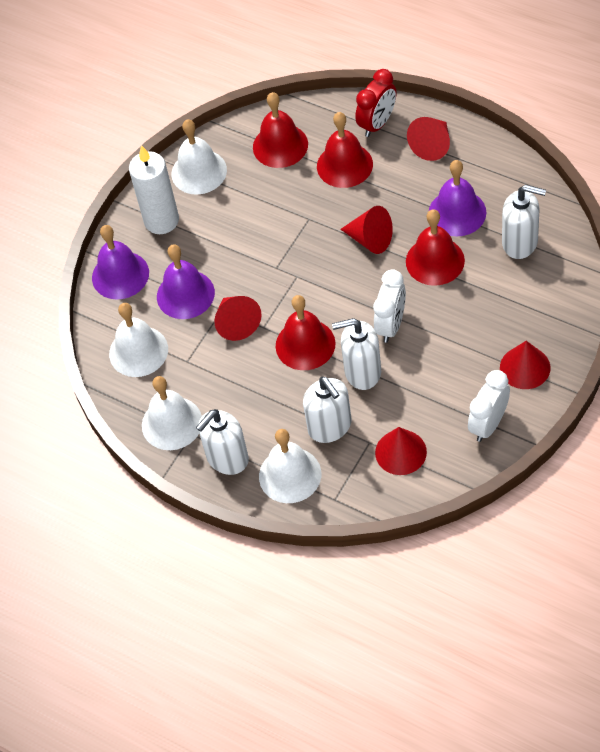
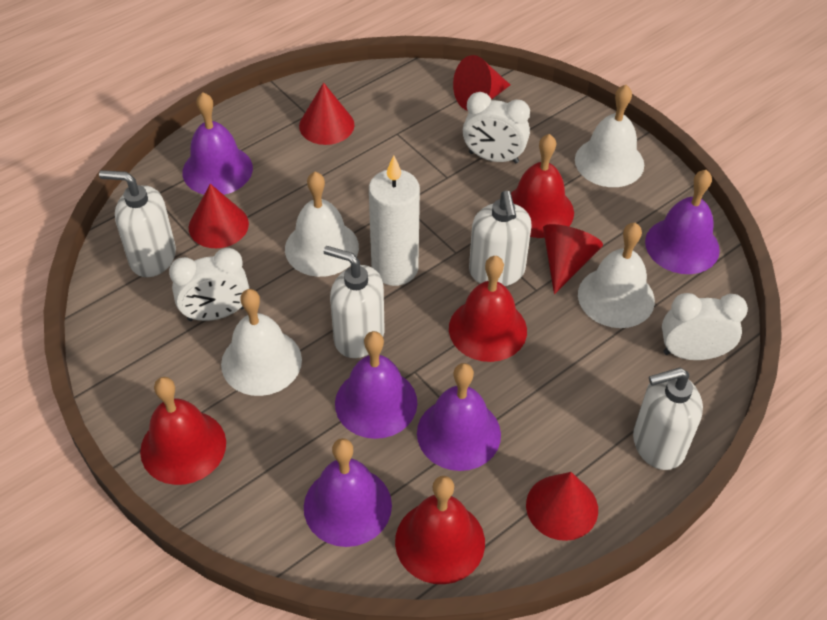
purple bell: 3 -> 5
red clock: 1 -> 0
white clock: 2 -> 3

